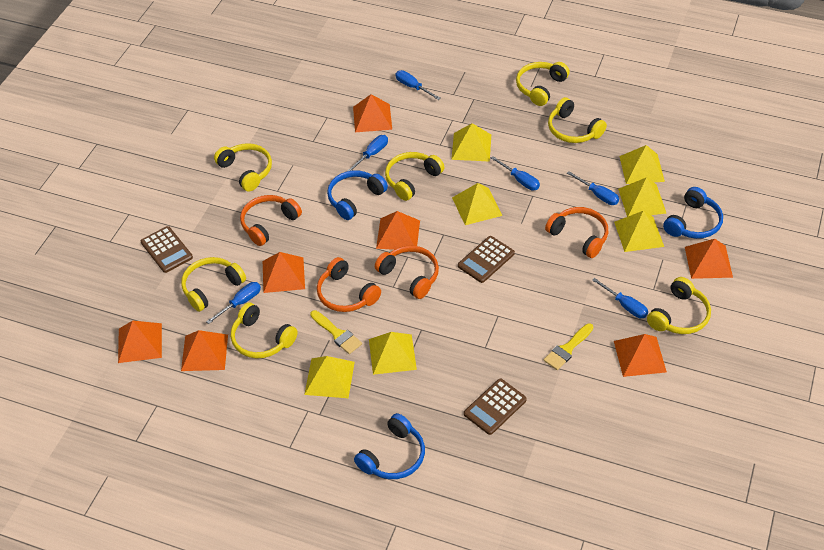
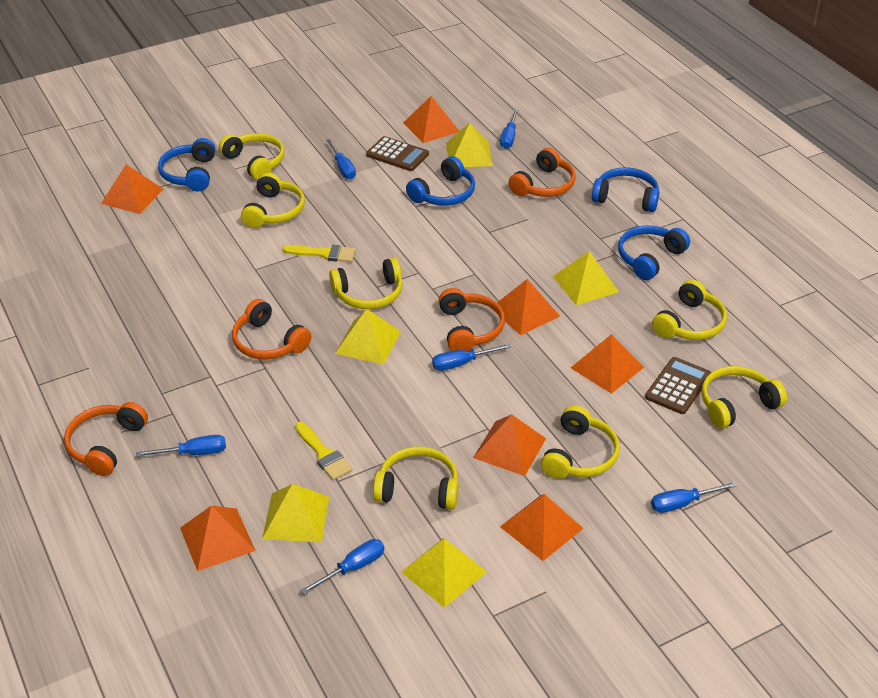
blue headphones: 3 -> 4
brown calculator: 3 -> 2
yellow pyramid: 7 -> 5

